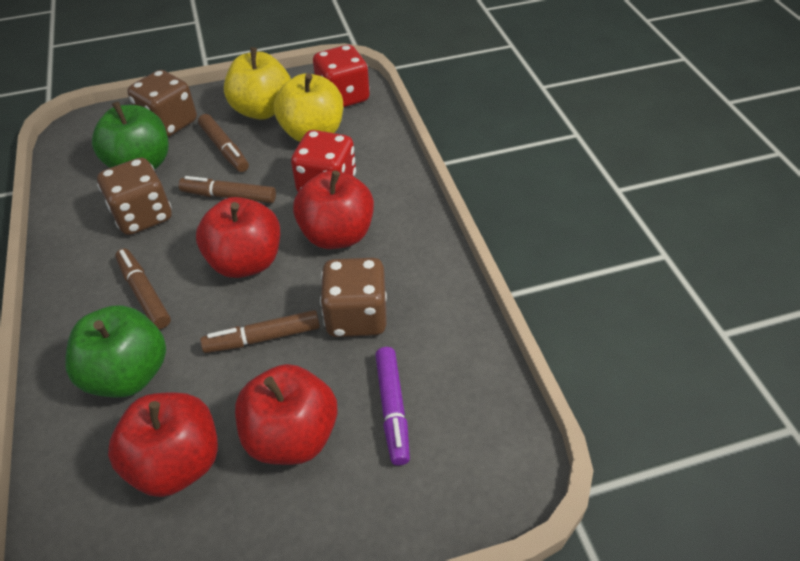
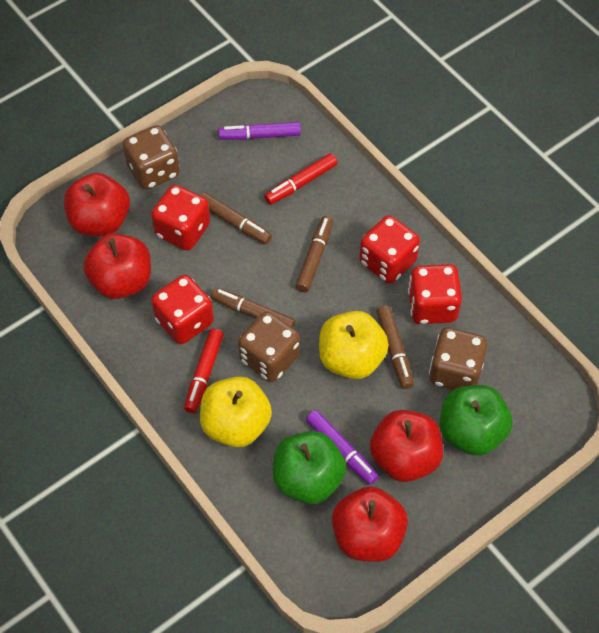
purple marker: 1 -> 2
red dice: 2 -> 4
red marker: 0 -> 2

